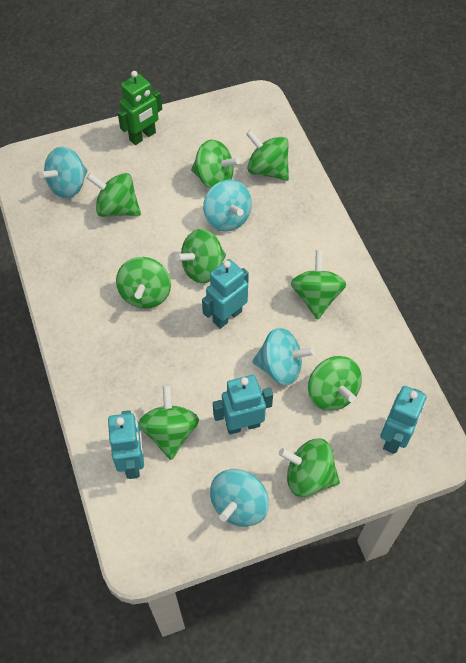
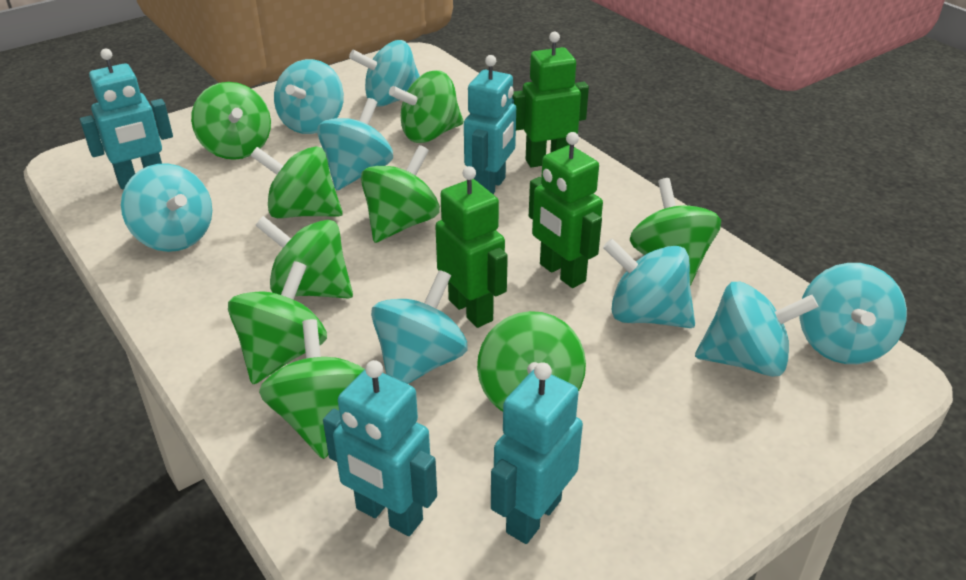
green robot: 1 -> 3
turquoise spinning top: 4 -> 8

